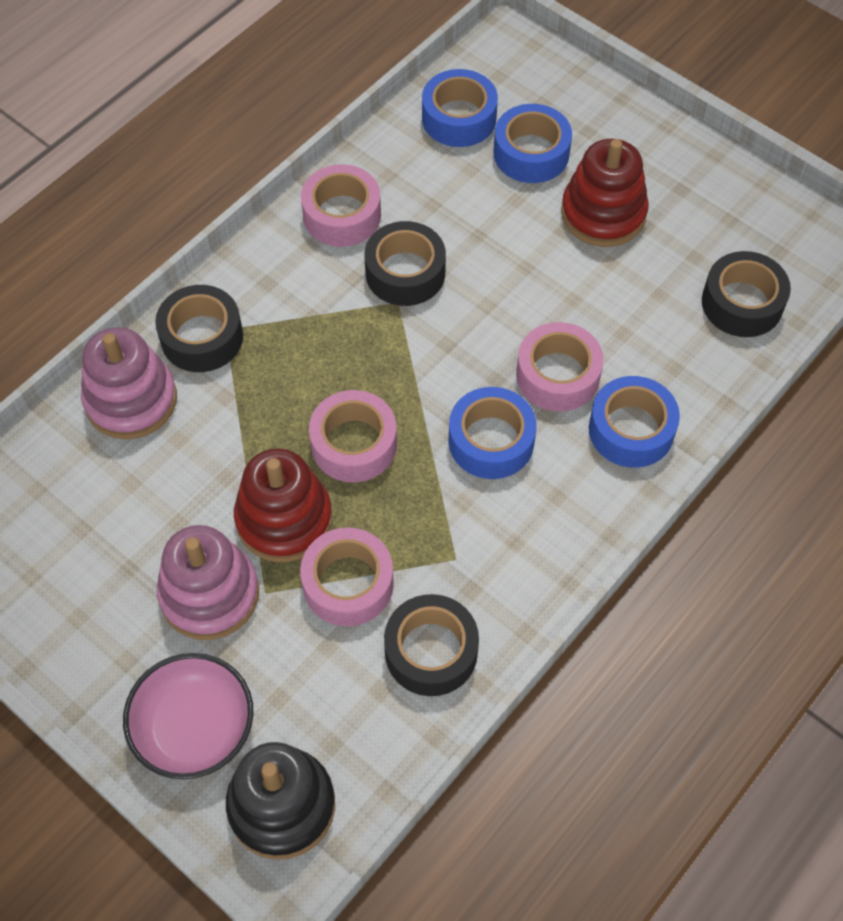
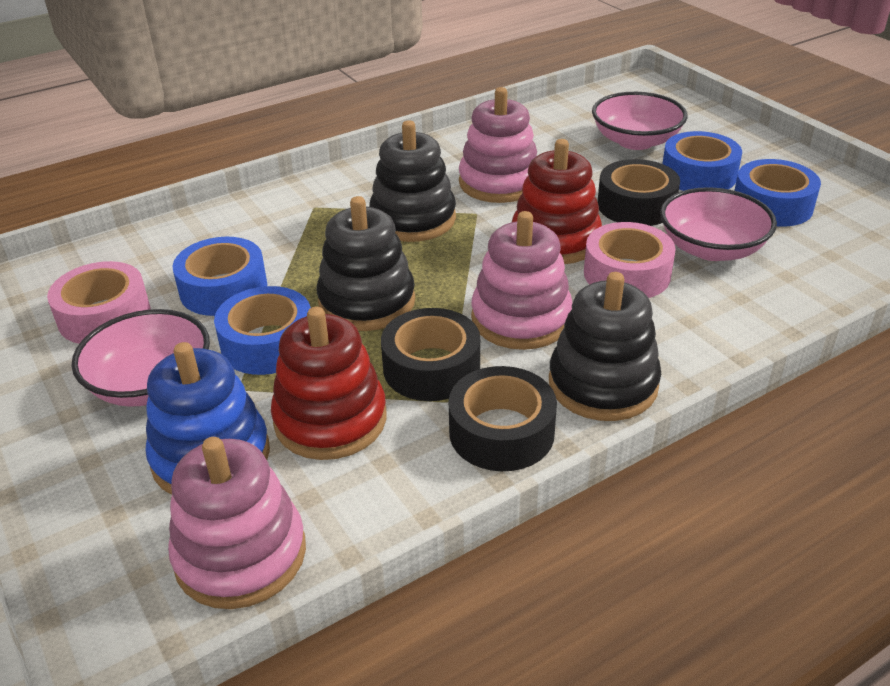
black stacking toy: 1 -> 3
black tape: 4 -> 3
blue stacking toy: 0 -> 1
pink bowl: 1 -> 3
pink stacking toy: 2 -> 3
pink tape: 4 -> 2

